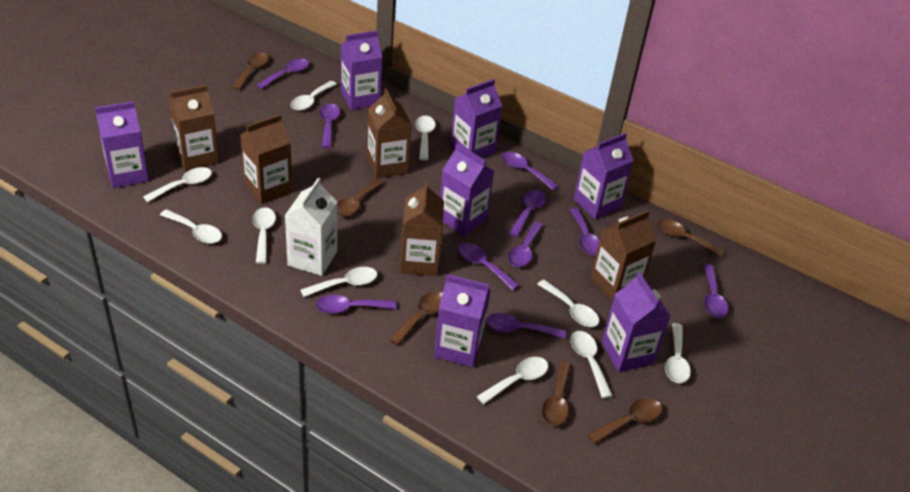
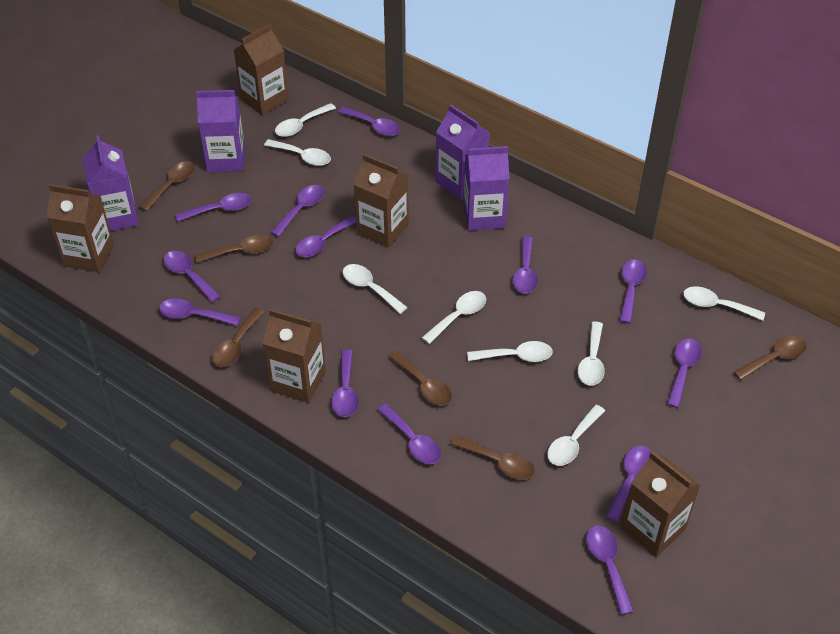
purple carton: 7 -> 4
purple spoon: 10 -> 13
white carton: 1 -> 0
white spoon: 10 -> 8

